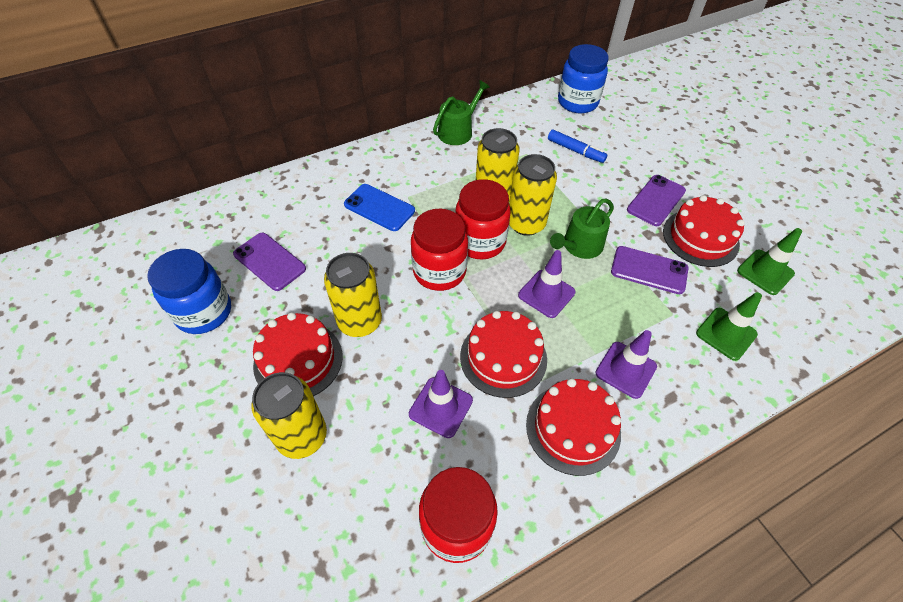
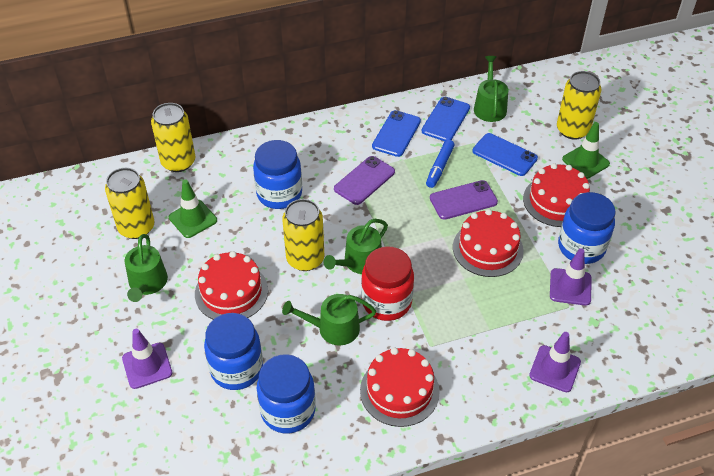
blue jar: 2 -> 4
blue phone: 1 -> 3
green watering can: 2 -> 4
purple phone: 3 -> 2
red jar: 3 -> 1

